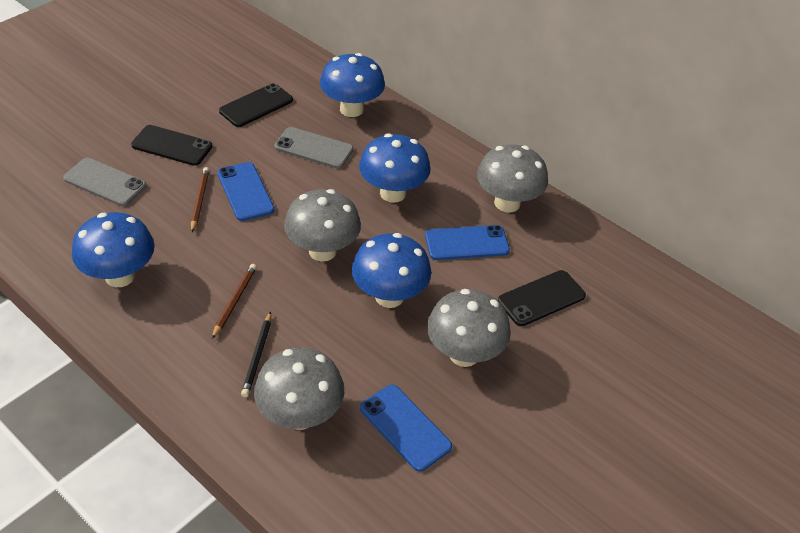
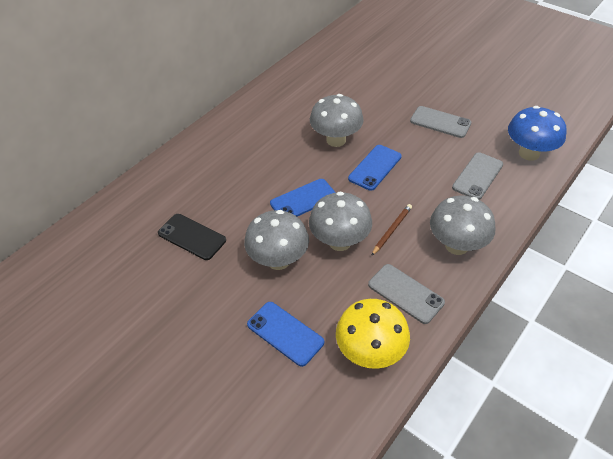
black pencil: 1 -> 0
black phone: 3 -> 1
blue mushroom: 4 -> 1
brown pencil: 2 -> 1
grey phone: 2 -> 3
yellow mushroom: 0 -> 1

